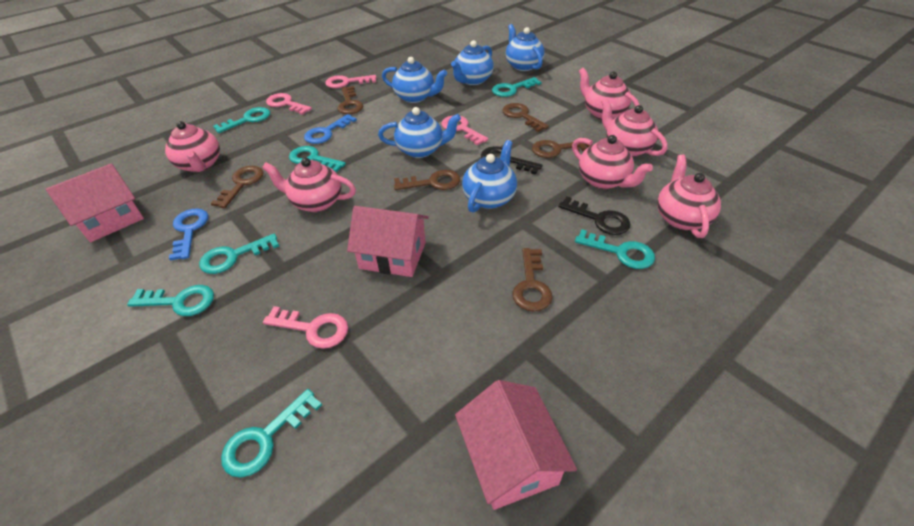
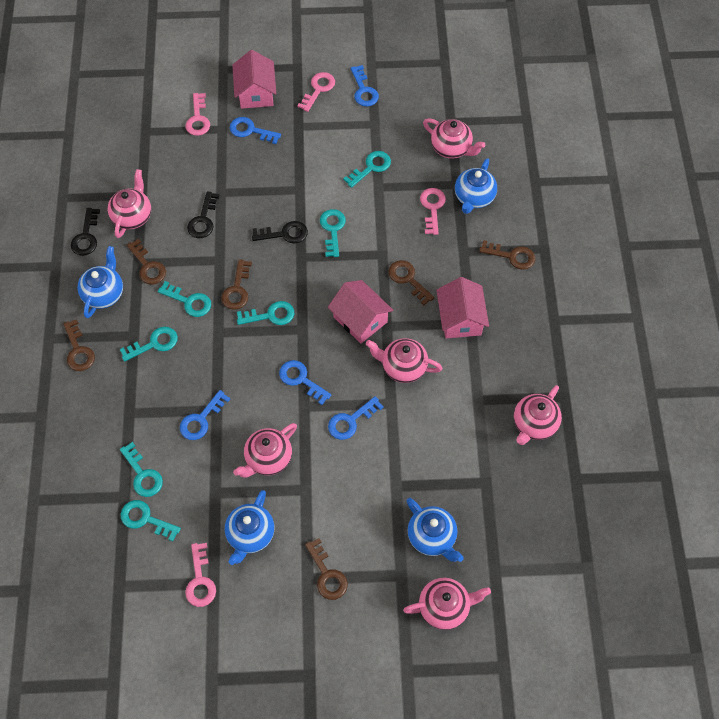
black key: 2 -> 3
blue key: 2 -> 5
blue teapot: 5 -> 4

